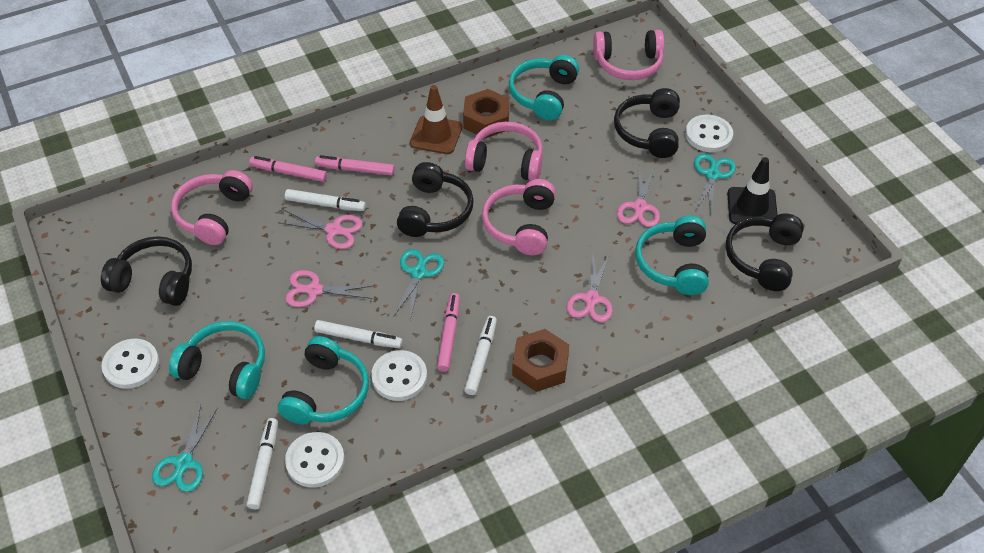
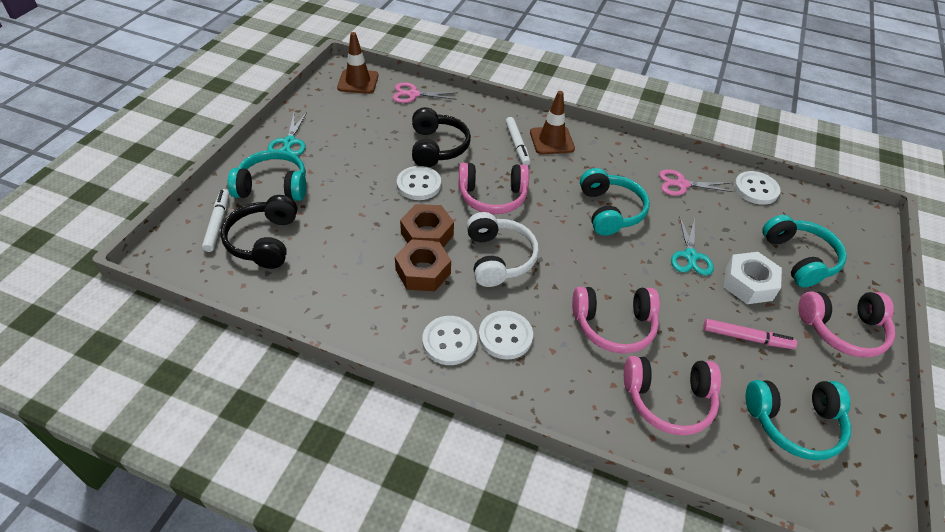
black headphones: 4 -> 2
black traffic cone: 1 -> 0
brown traffic cone: 1 -> 2
pink marker: 3 -> 1
pink scissors: 4 -> 2
turquoise scissors: 3 -> 2
white headphones: 0 -> 1
white marker: 4 -> 2
white nut: 0 -> 1

